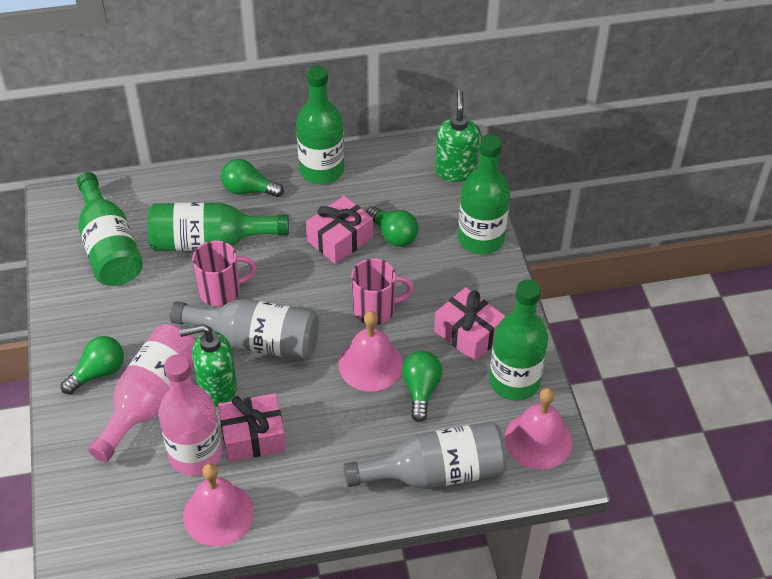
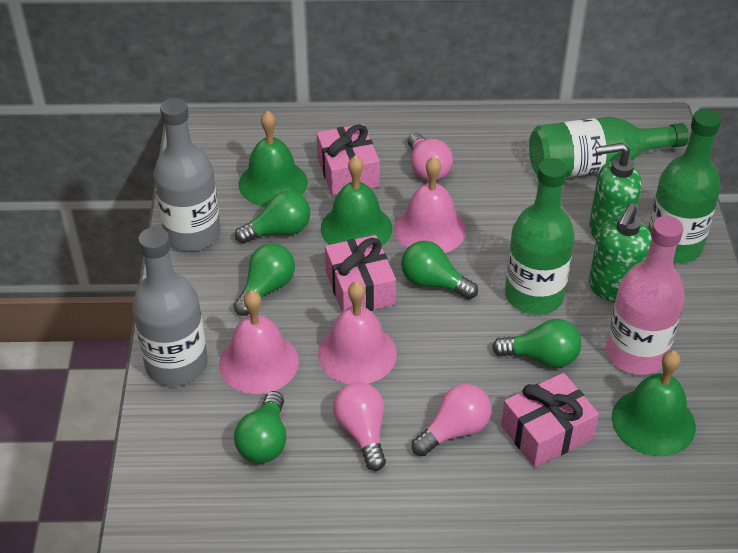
green bell: 0 -> 3
green bottle: 5 -> 3
green light bulb: 4 -> 5
pink bottle: 2 -> 1
pink light bulb: 0 -> 3
pink mug: 2 -> 0

